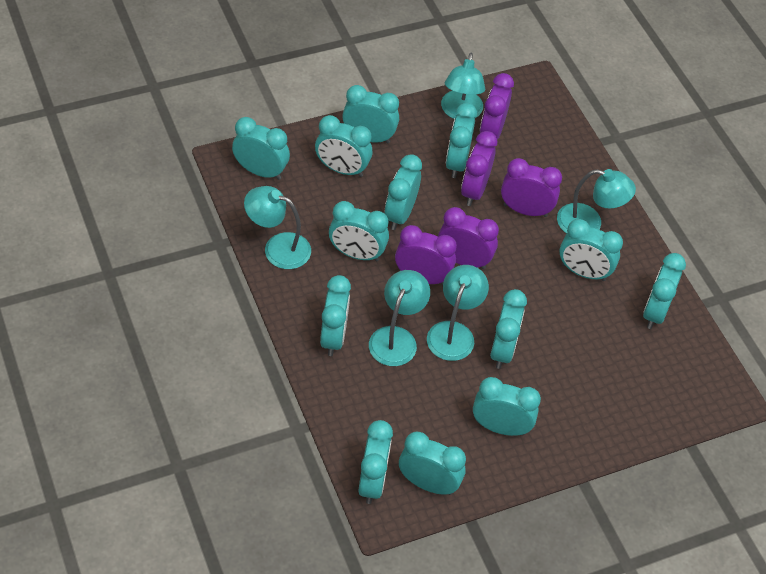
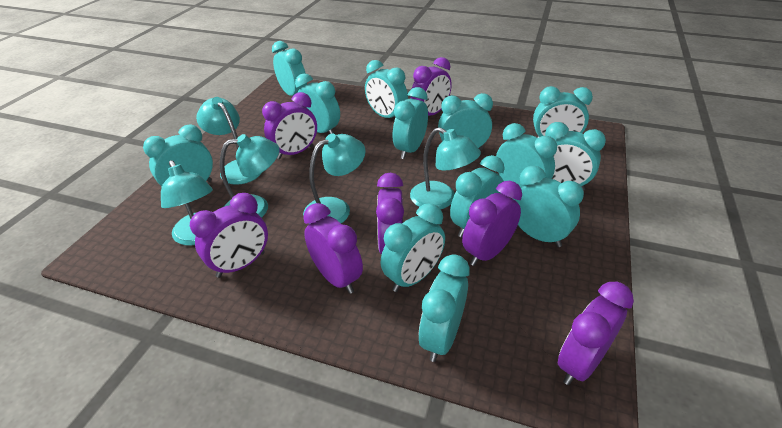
purple clock: 5 -> 7

